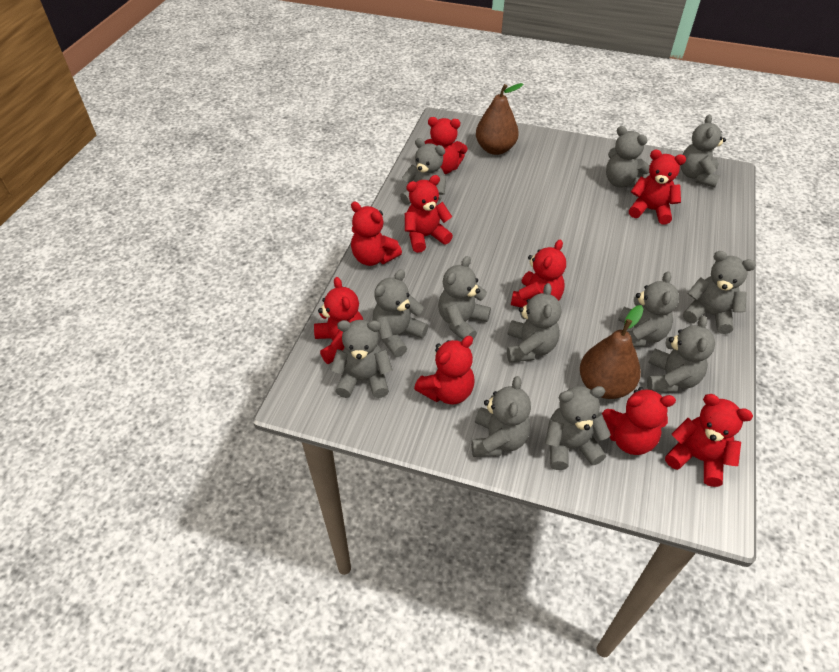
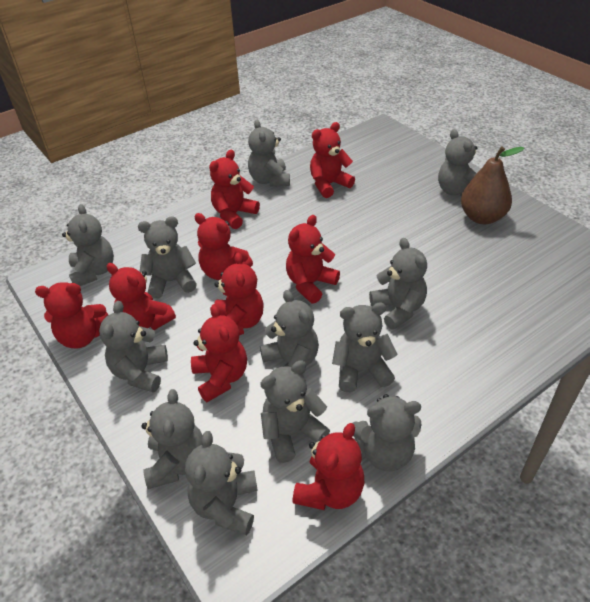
brown pear: 2 -> 1

